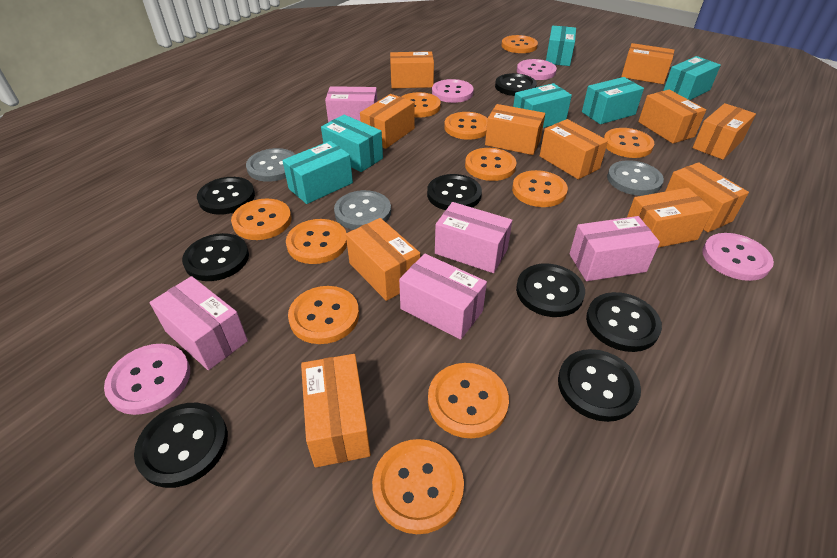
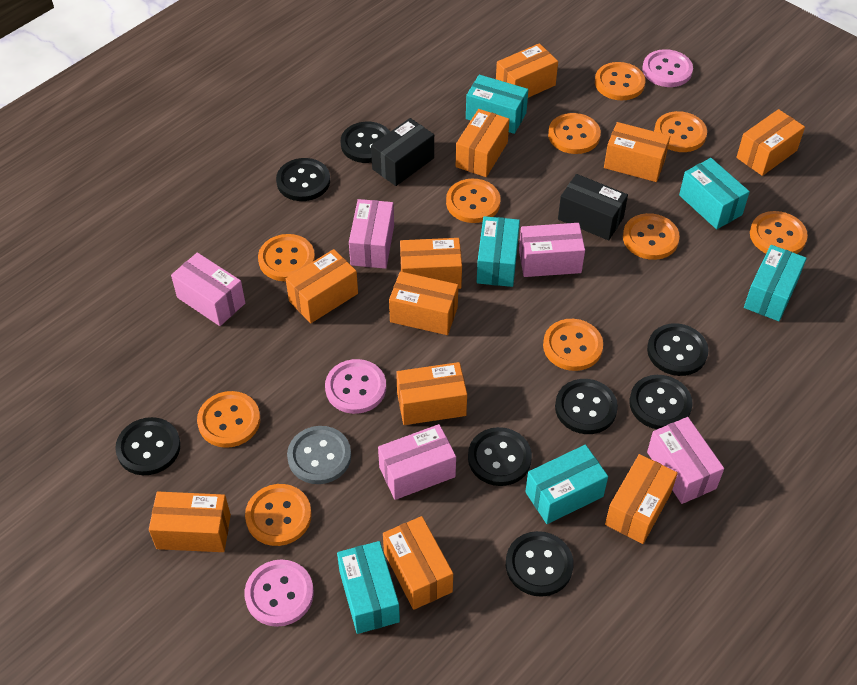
black box: 0 -> 2
grey button: 3 -> 1
orange button: 11 -> 10
pink button: 4 -> 3

